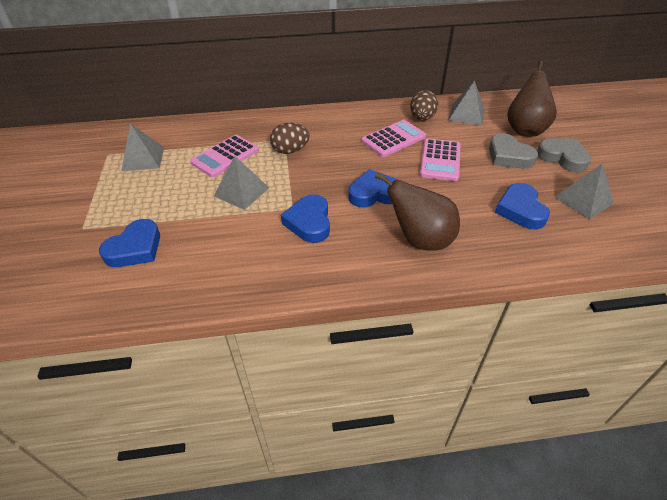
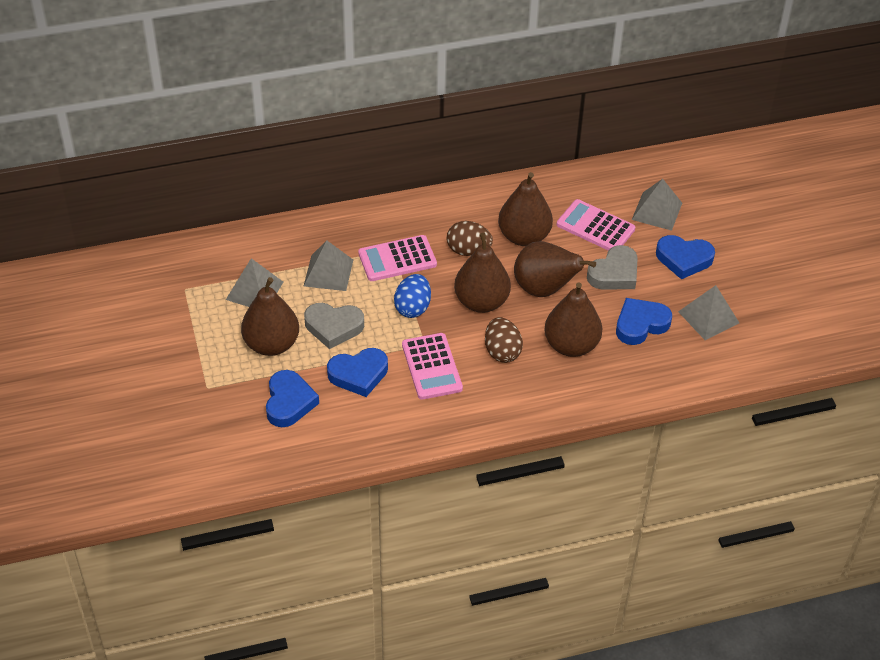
blue egg: 0 -> 1
brown pear: 2 -> 5

